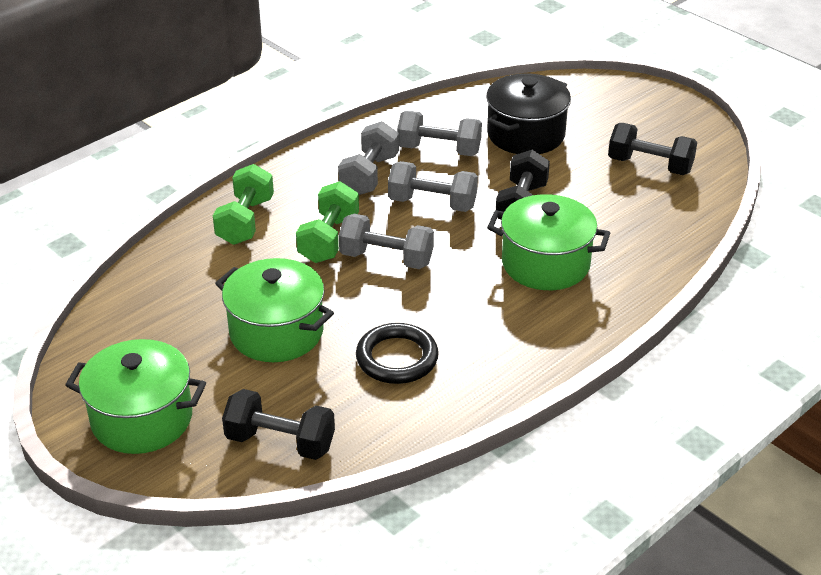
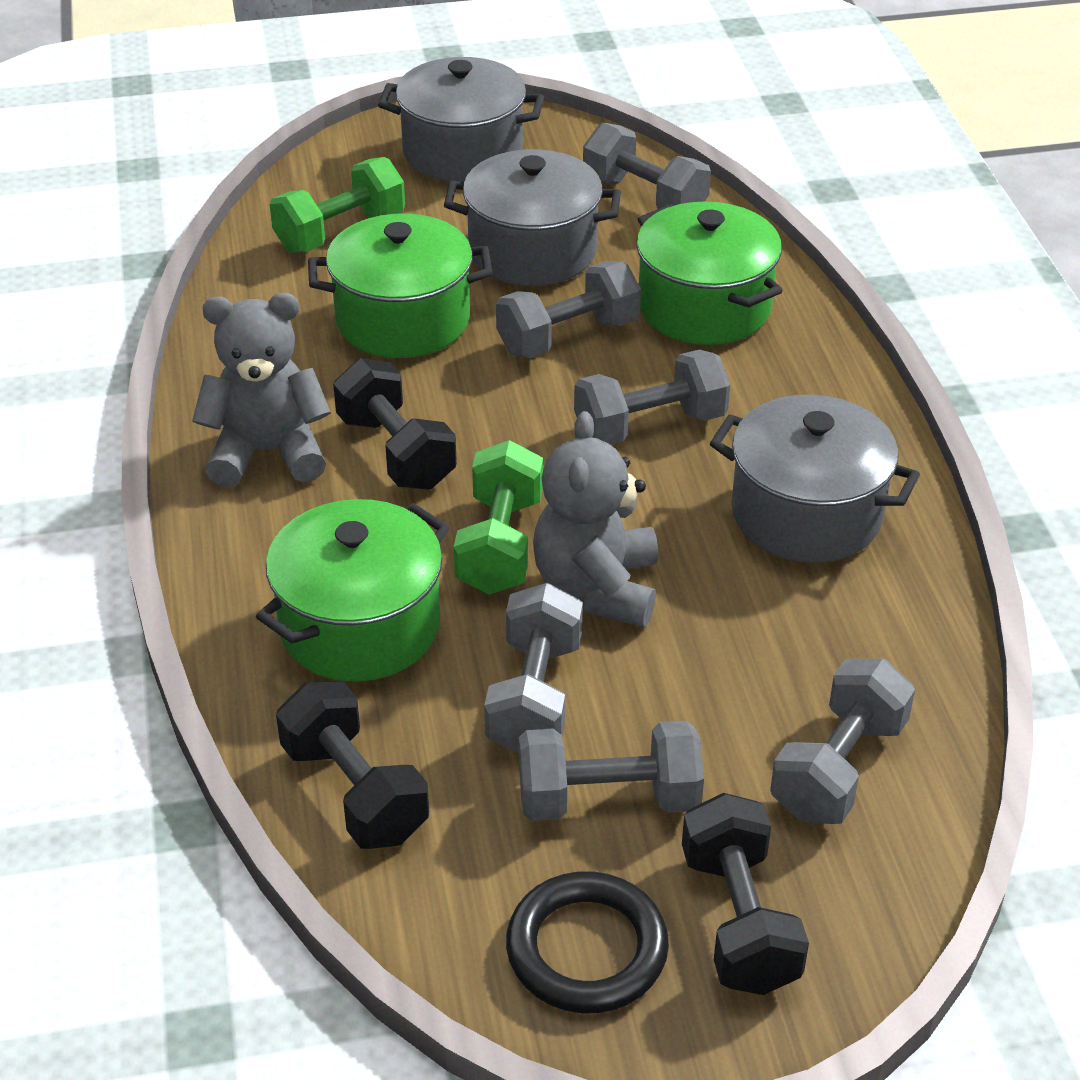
black pot: 1 -> 0
grey dumbbell: 4 -> 6
grey pot: 0 -> 3
grey teddy bear: 0 -> 2

